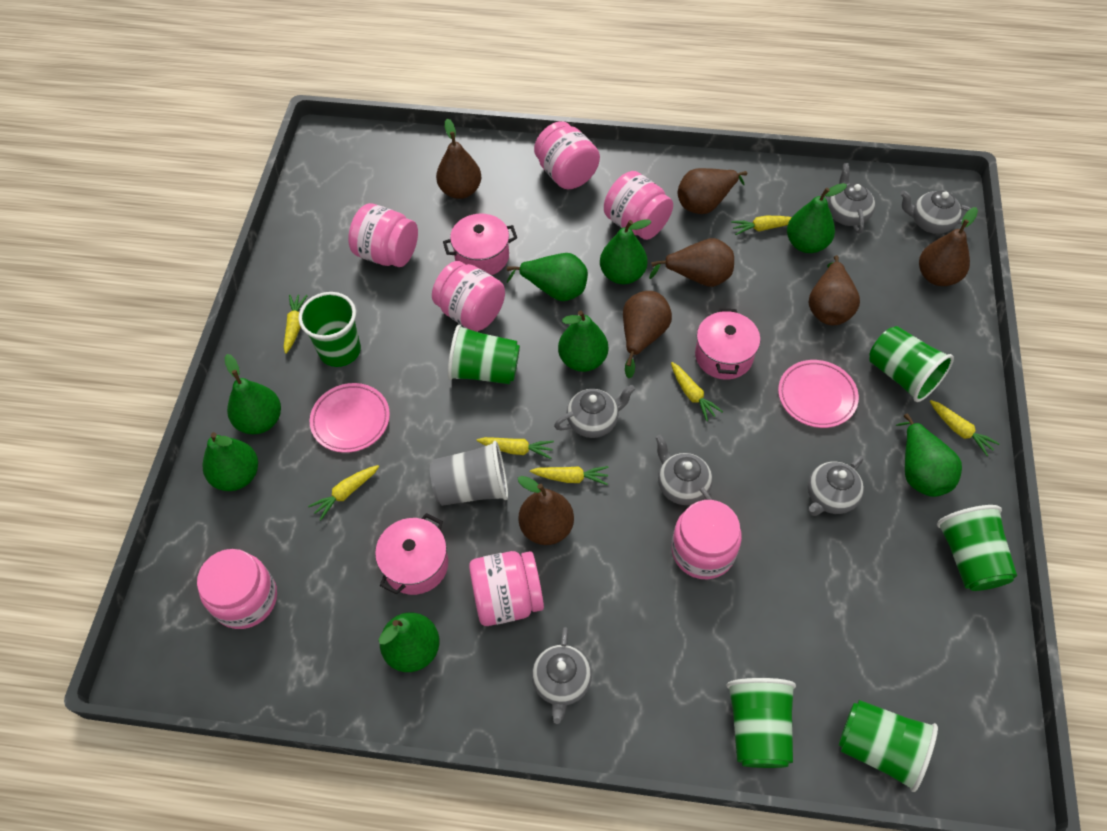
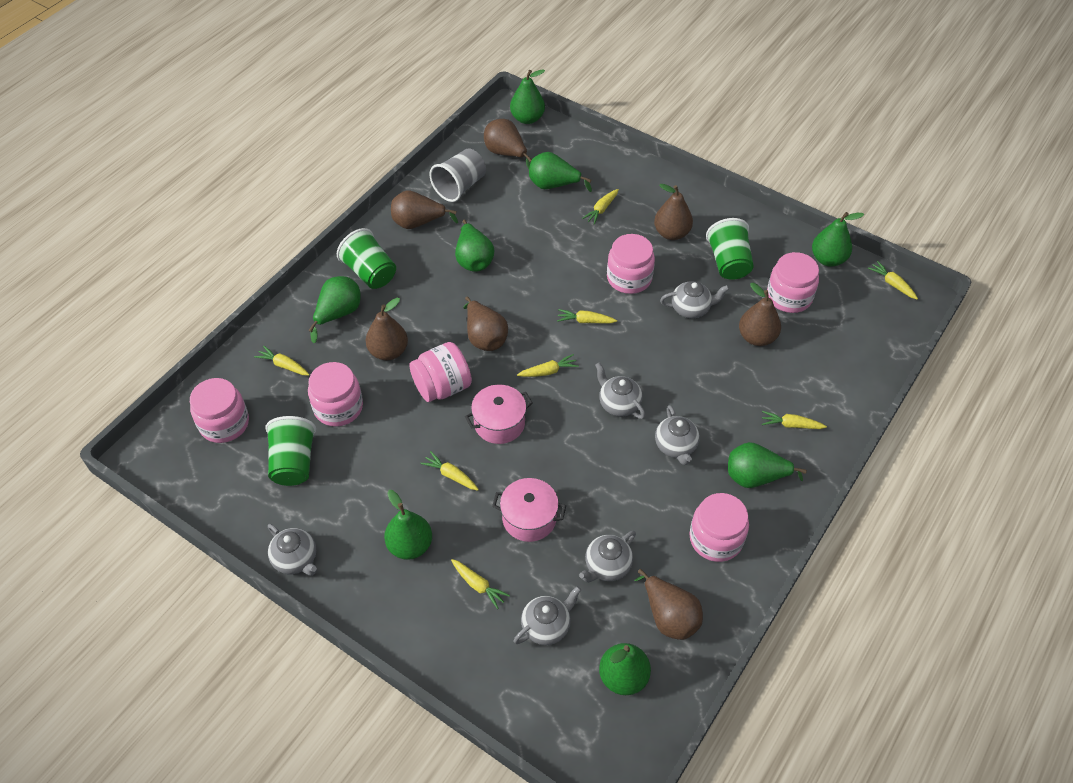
green cup: 6 -> 3
pink jar: 7 -> 6
pink plate: 2 -> 0
pink pot: 3 -> 2
yellow carrot: 7 -> 8

